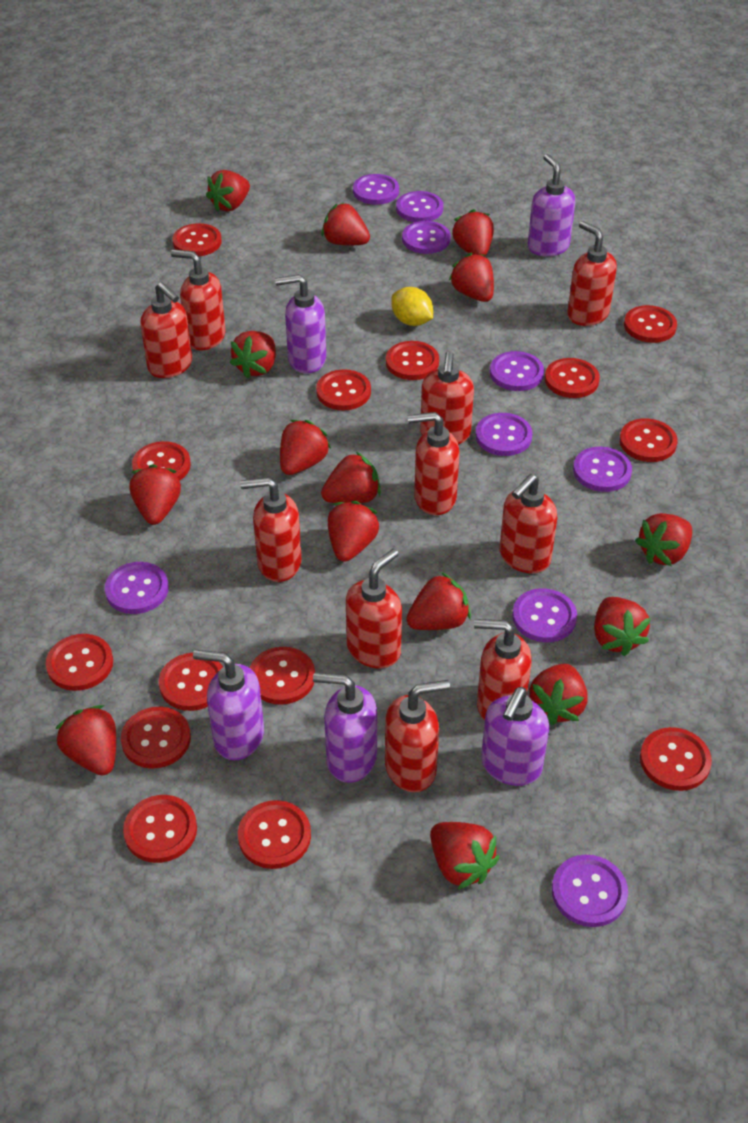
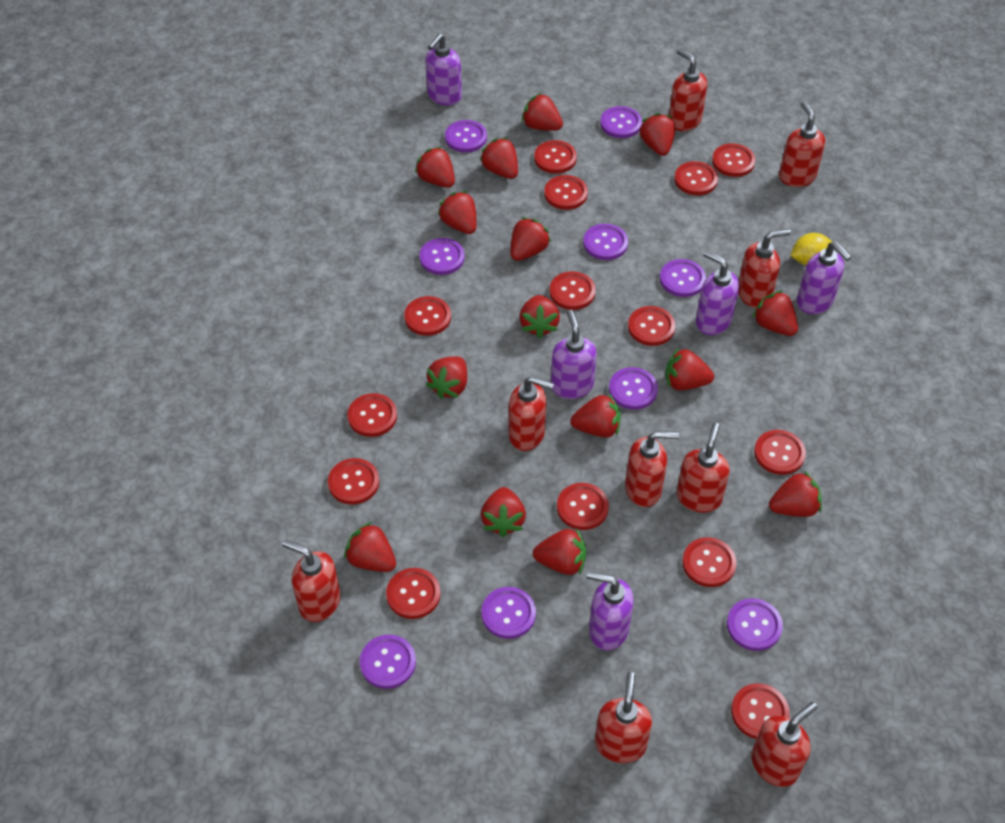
red soap dispenser: 10 -> 9

